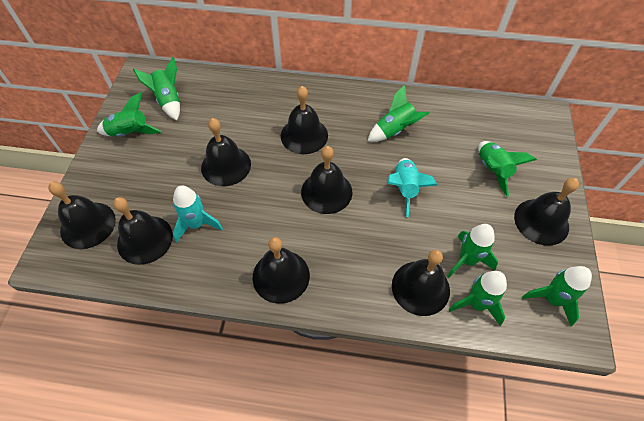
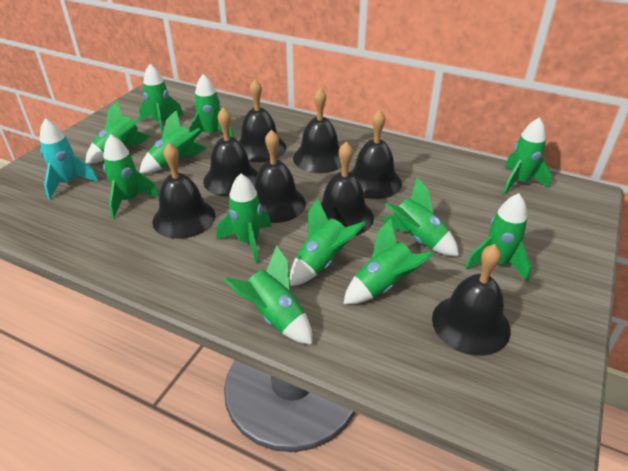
green rocket: 7 -> 12
turquoise rocket: 2 -> 1

